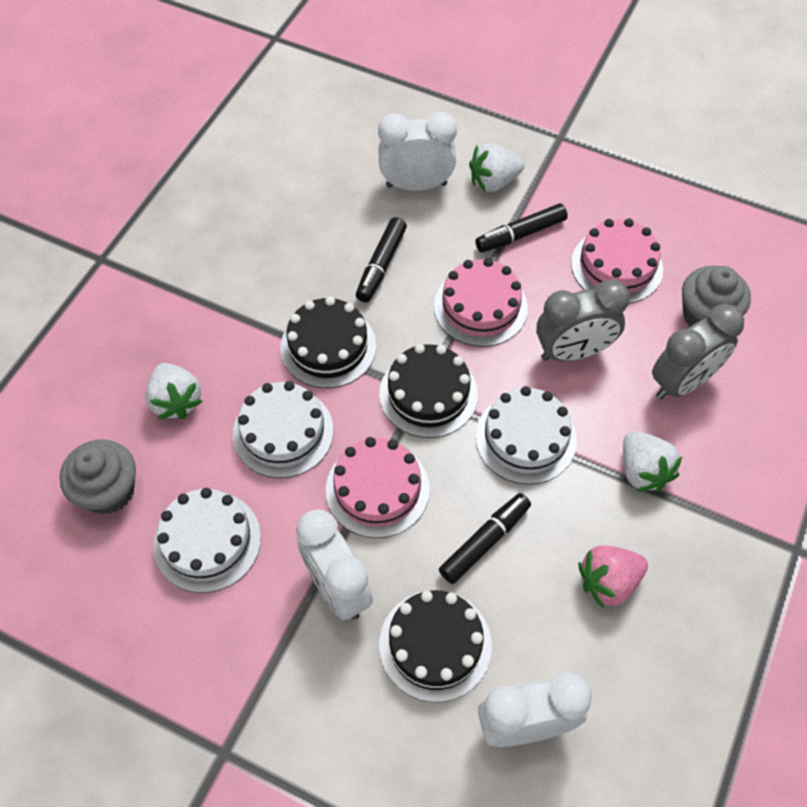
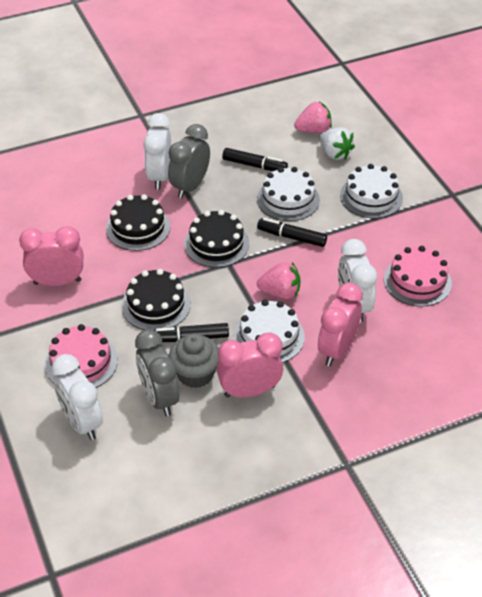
grey cupcake: 2 -> 1
pink cake: 3 -> 2
pink clock: 0 -> 3
pink strawberry: 1 -> 2
white strawberry: 3 -> 1

